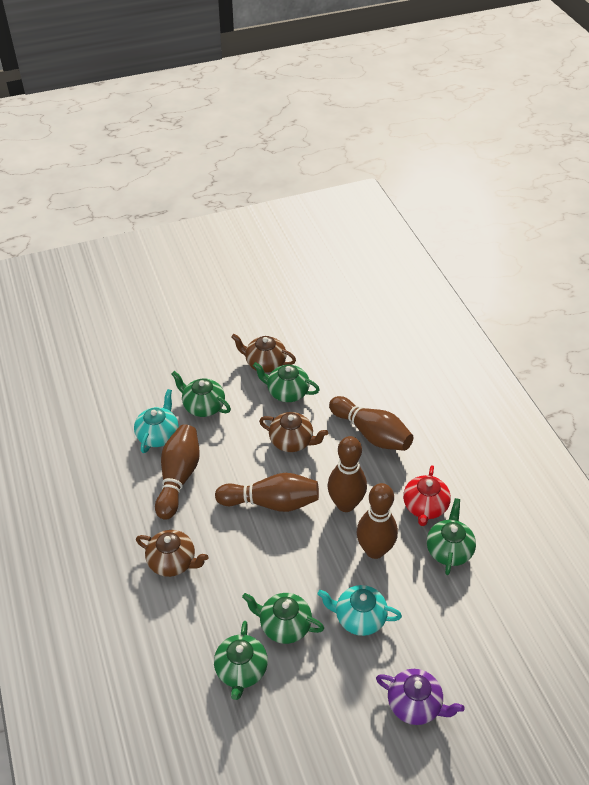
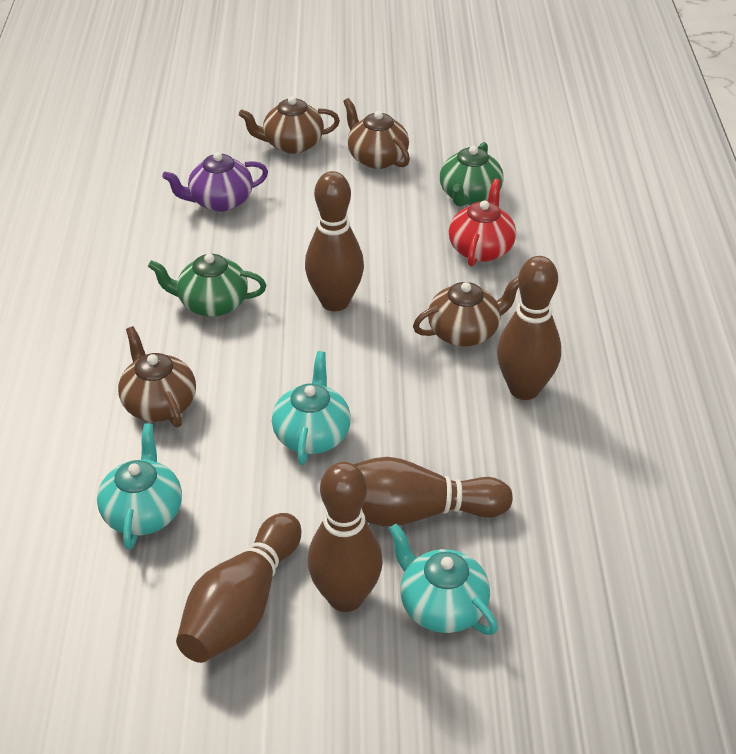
brown teapot: 3 -> 4
green teapot: 5 -> 2
turquoise teapot: 2 -> 3

